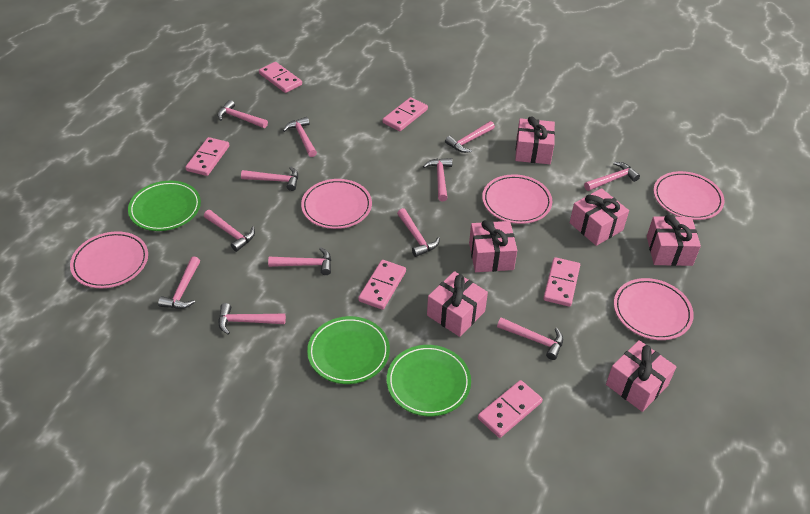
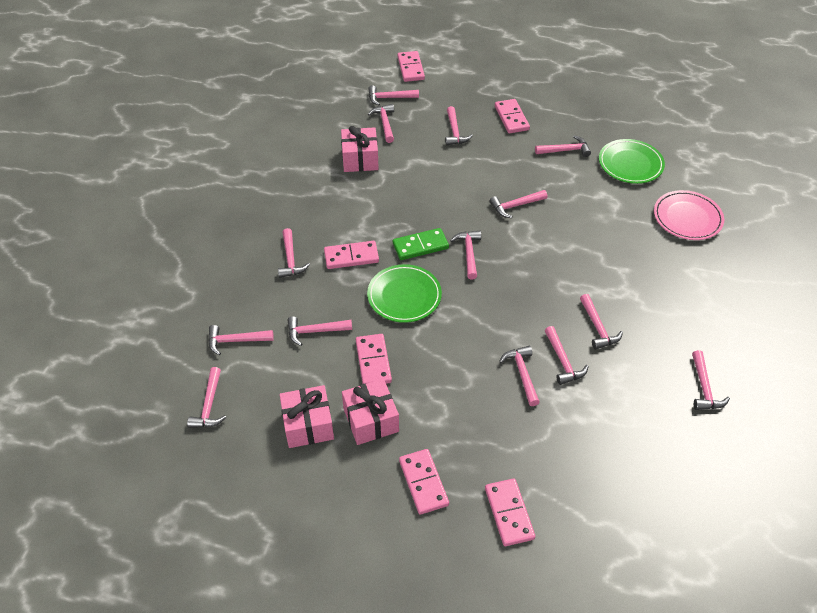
green domino: 0 -> 1
green plate: 3 -> 2
pink gift: 6 -> 3
pink hammer: 12 -> 14
pink plate: 5 -> 1

